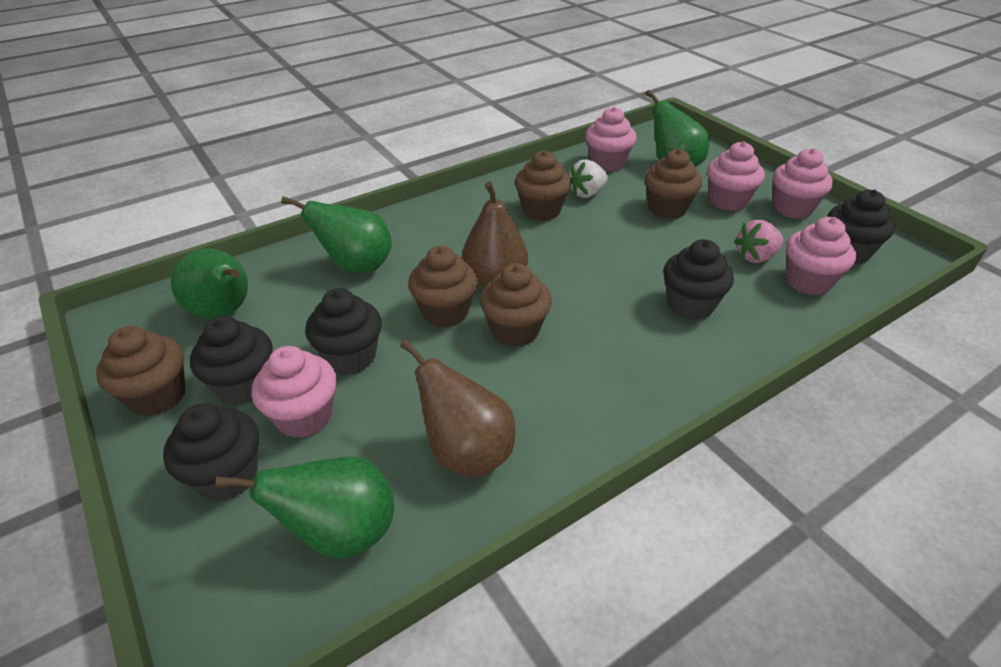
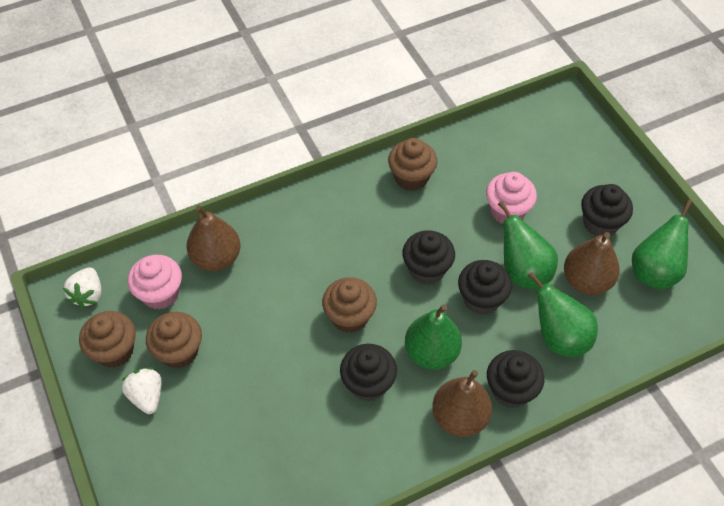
brown cupcake: 5 -> 4
brown pear: 2 -> 3
pink cupcake: 5 -> 2
pink strawberry: 1 -> 0
white strawberry: 1 -> 2

